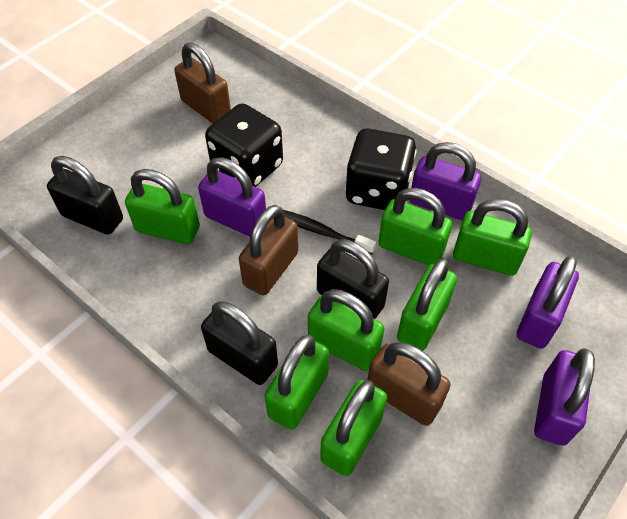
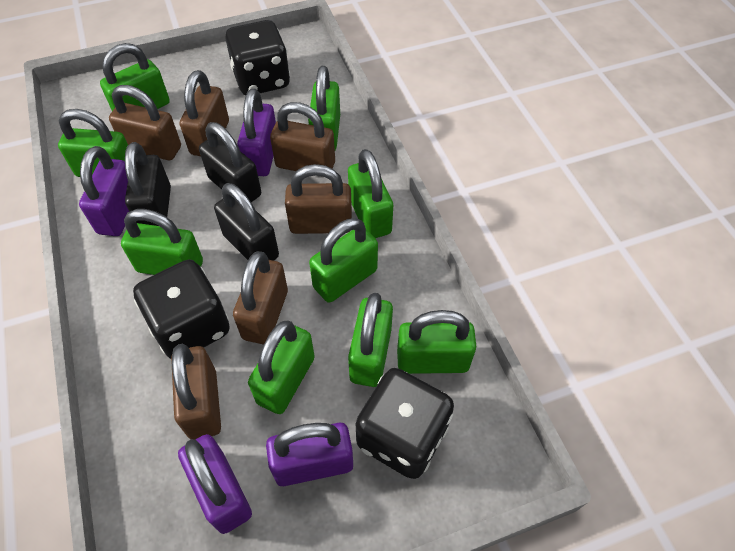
black dice: 2 -> 3
black toothbrush: 1 -> 0
brown padlock: 3 -> 6
green padlock: 7 -> 9

